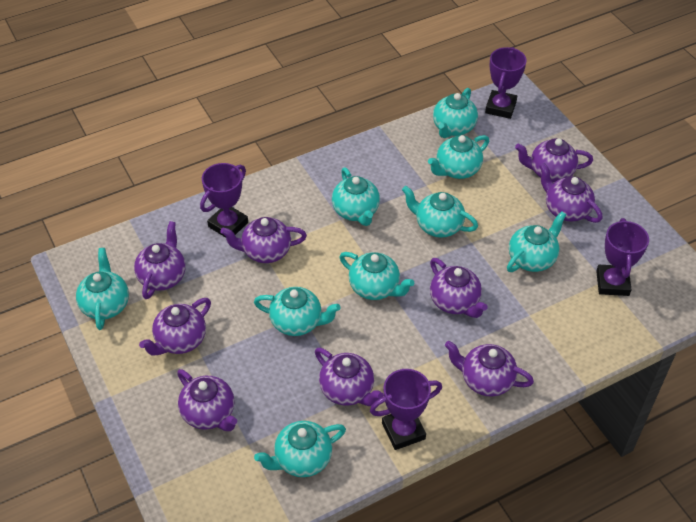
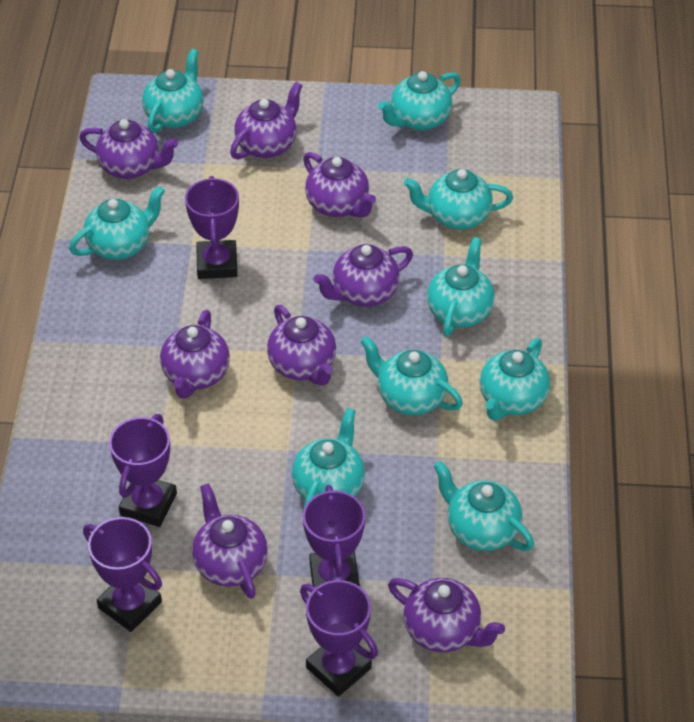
purple teapot: 9 -> 8
purple trophy: 4 -> 5

